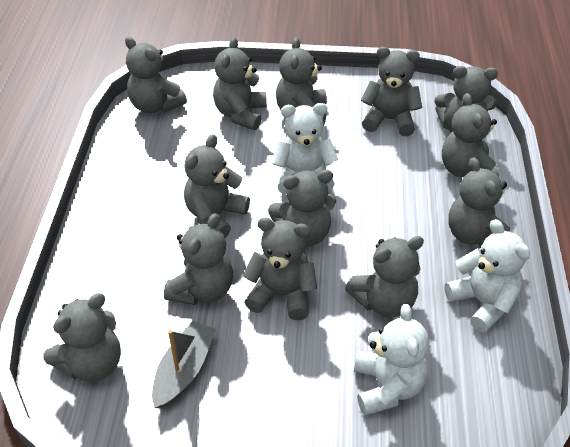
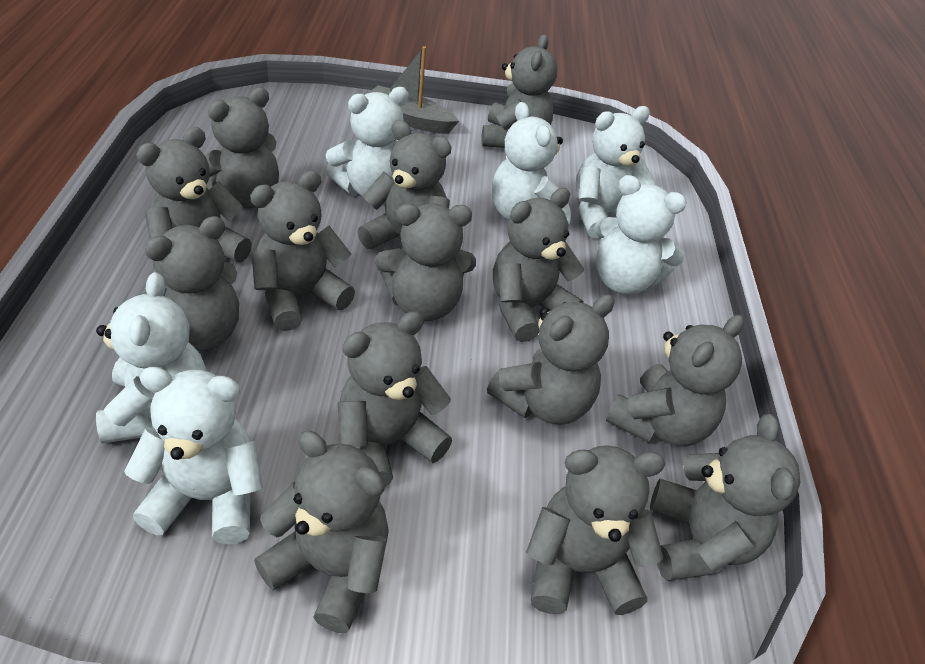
grey teddy bear: 13 -> 14
white teddy bear: 3 -> 6

